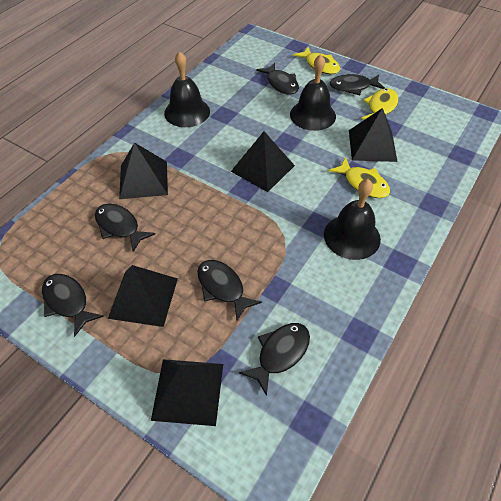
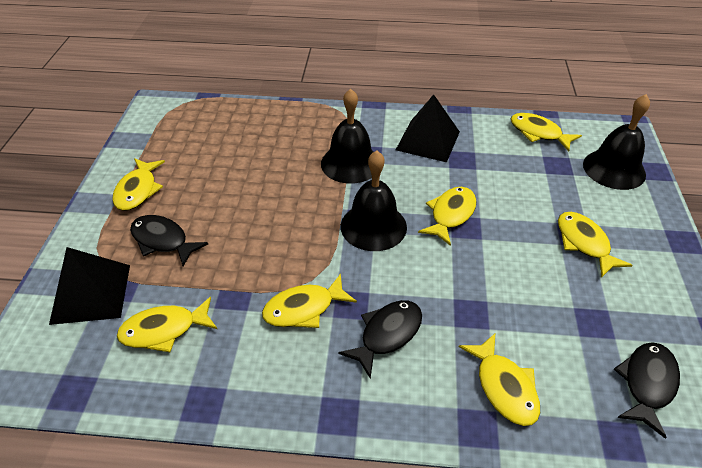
black fish: 6 -> 3
black pyramid: 5 -> 2
yellow fish: 3 -> 7

